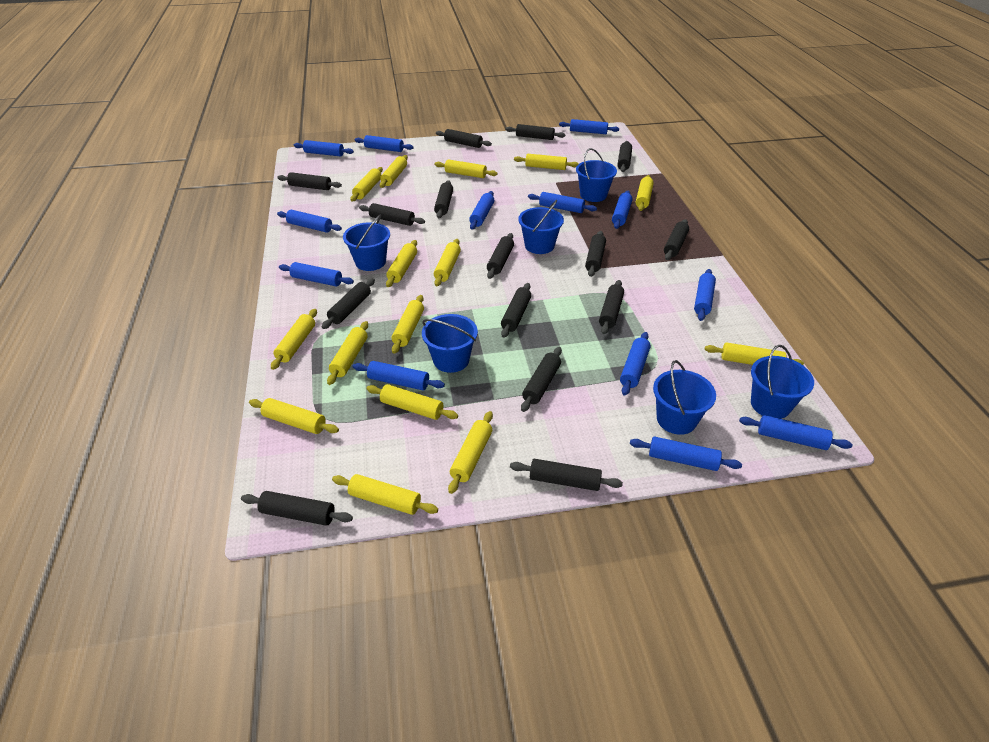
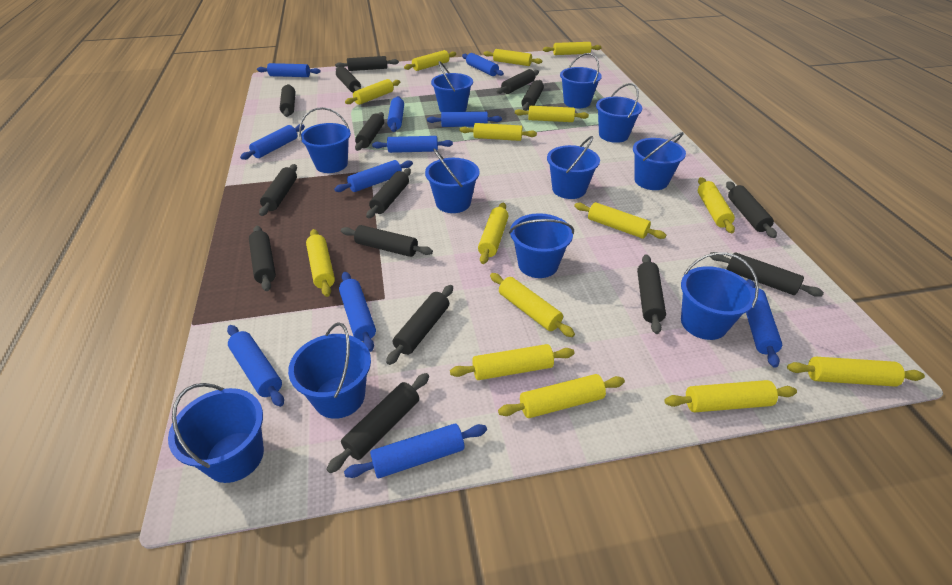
blue bucket: 6 -> 11
blue rolling pin: 13 -> 11

